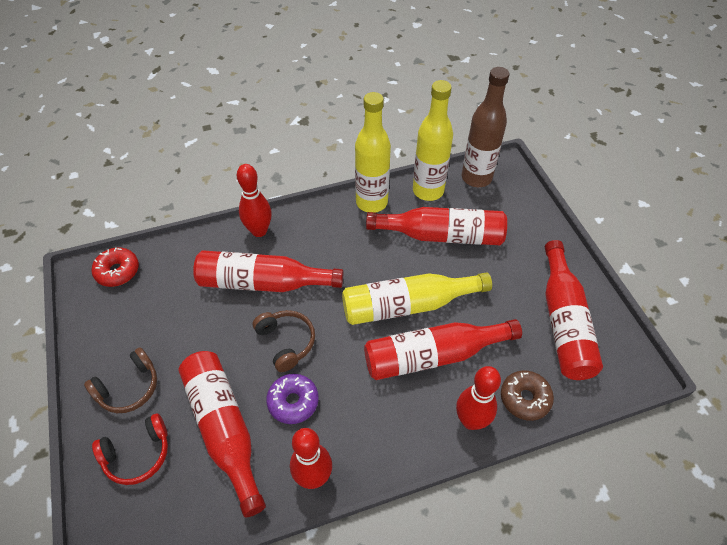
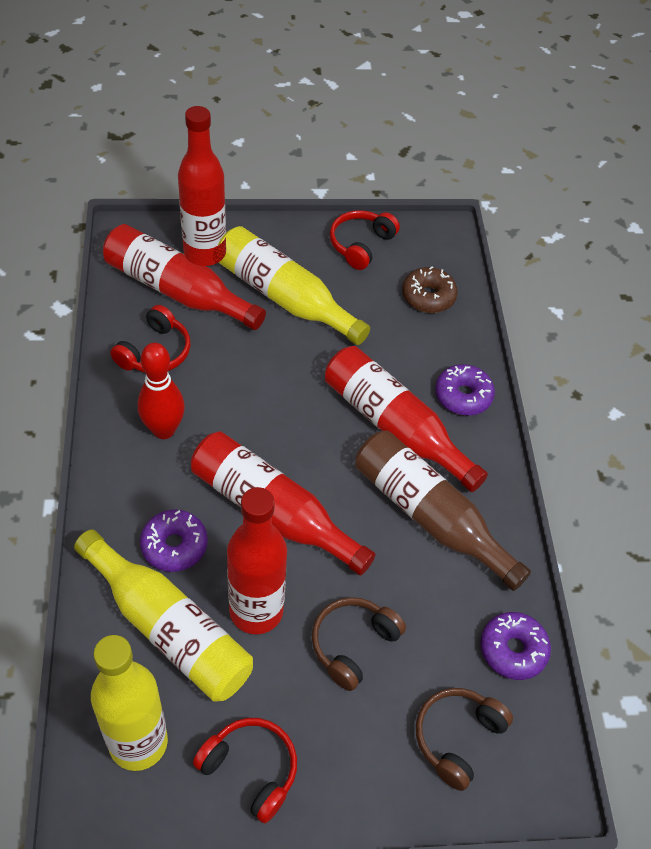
purple donut: 1 -> 3
red bowling pin: 3 -> 1
red donut: 1 -> 0
red headphones: 1 -> 3

